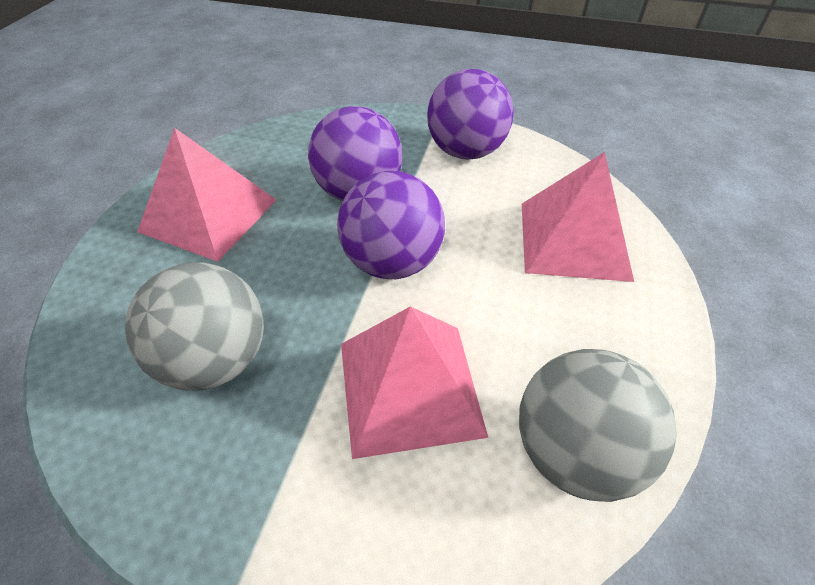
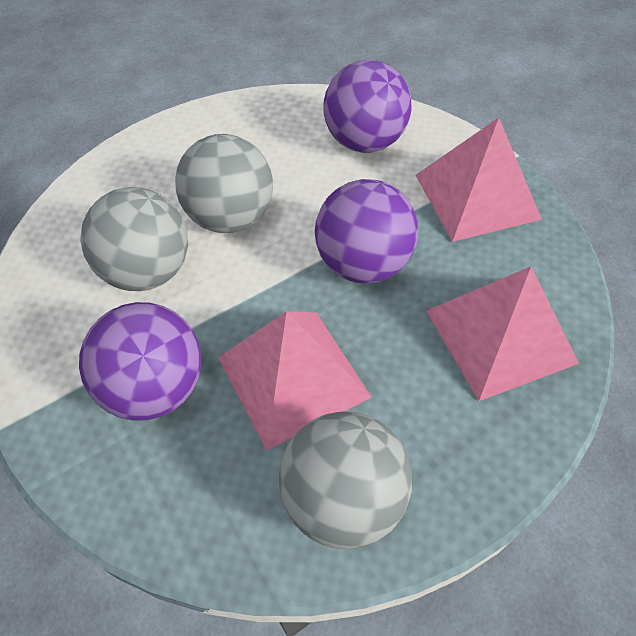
grey ball: 2 -> 3

